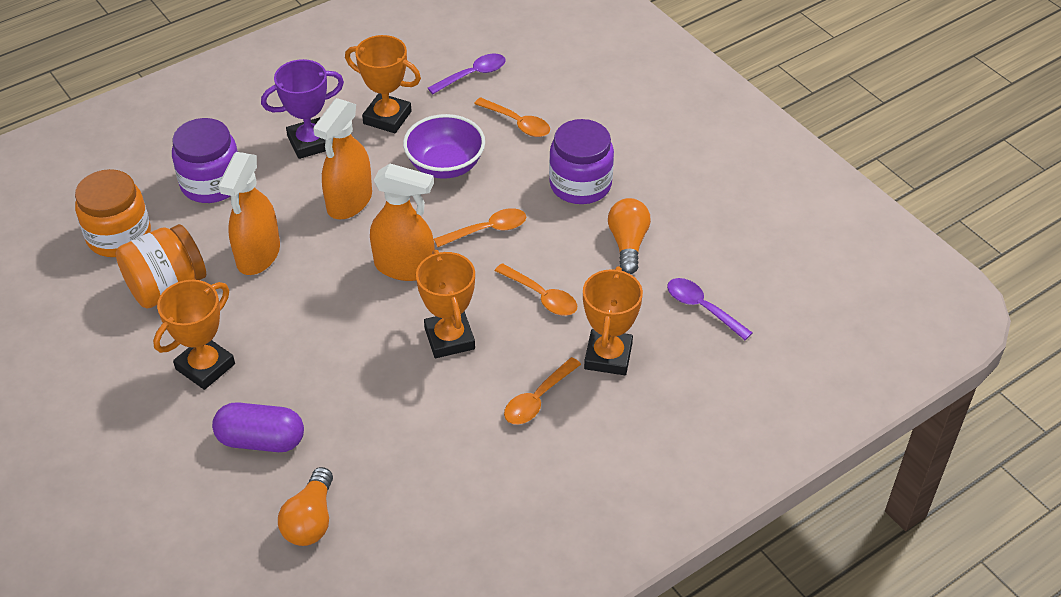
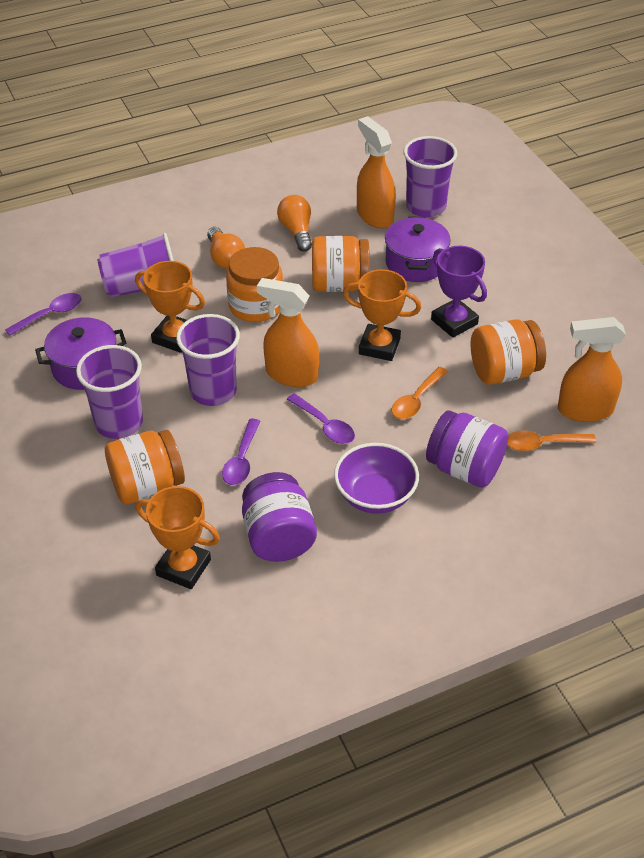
orange jar: 2 -> 4
orange spoon: 4 -> 2
orange trophy: 4 -> 3
purple capsule: 1 -> 0
purple cup: 0 -> 4
purple pot: 0 -> 2
purple spoon: 2 -> 3

